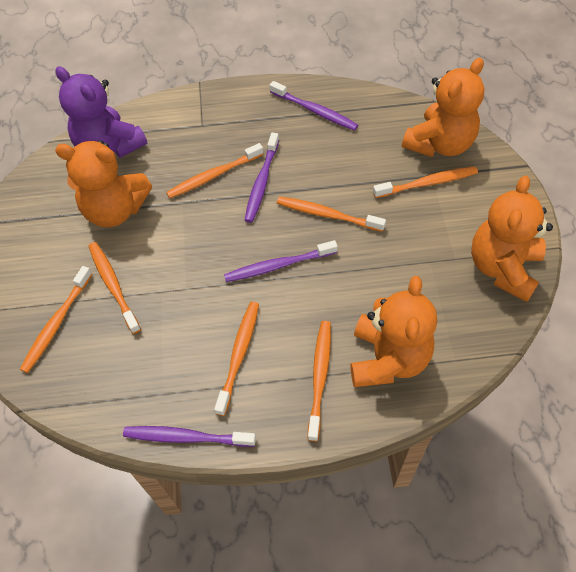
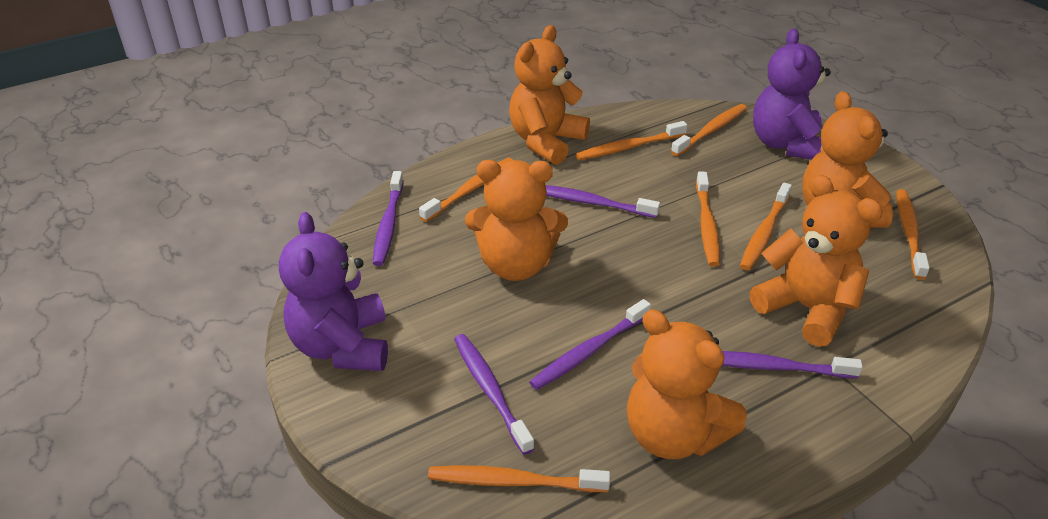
orange teddy bear: 4 -> 5
purple teddy bear: 1 -> 2
purple toothbrush: 4 -> 5

